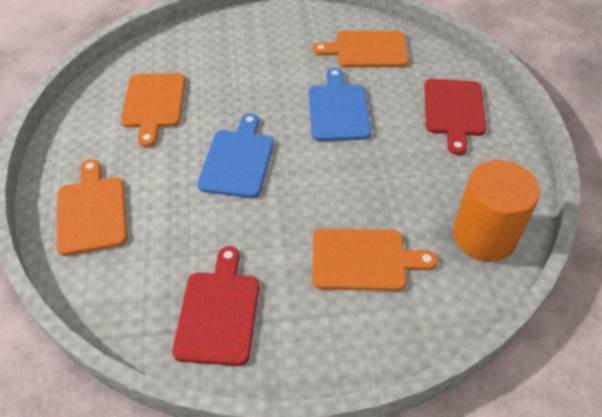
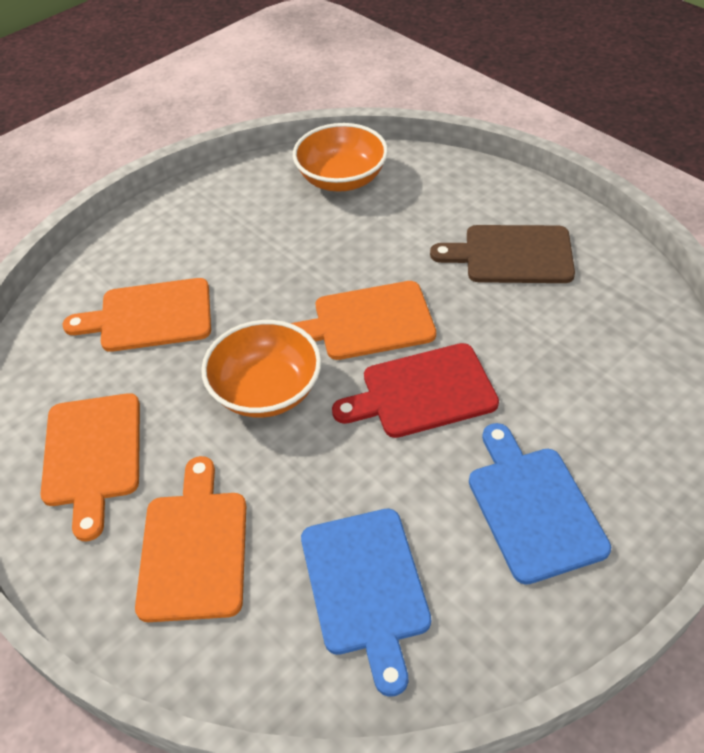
brown cutting board: 0 -> 1
orange bowl: 0 -> 2
orange cylinder: 1 -> 0
red cutting board: 2 -> 1

